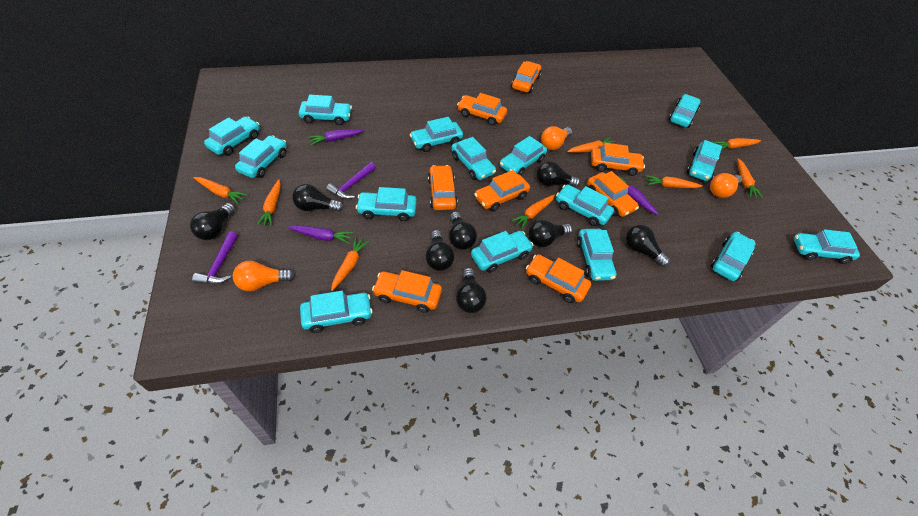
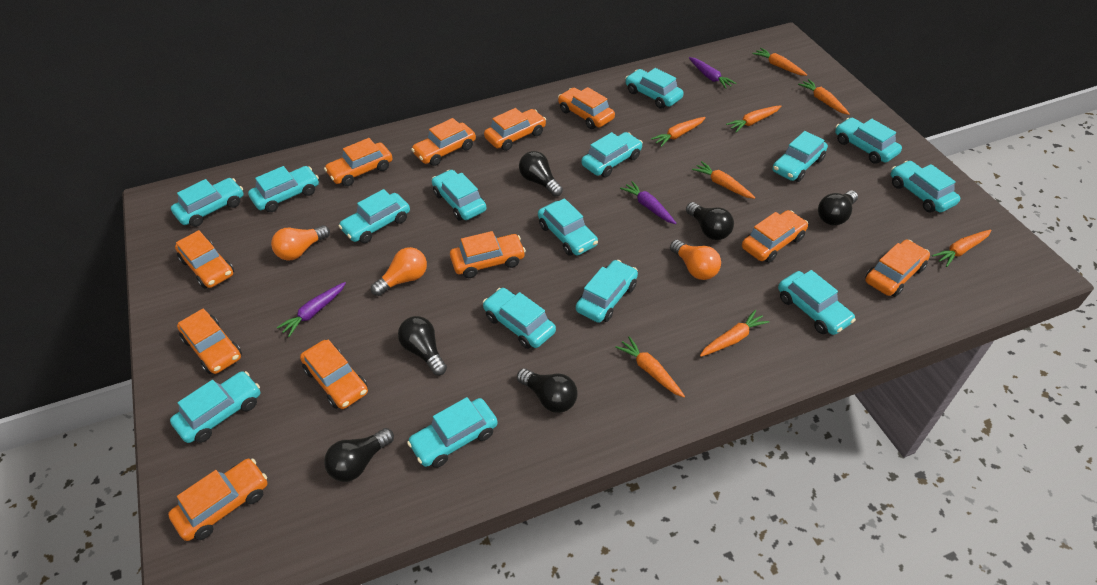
black light bulb: 8 -> 6
orange car: 8 -> 11
purple hammer: 2 -> 0

